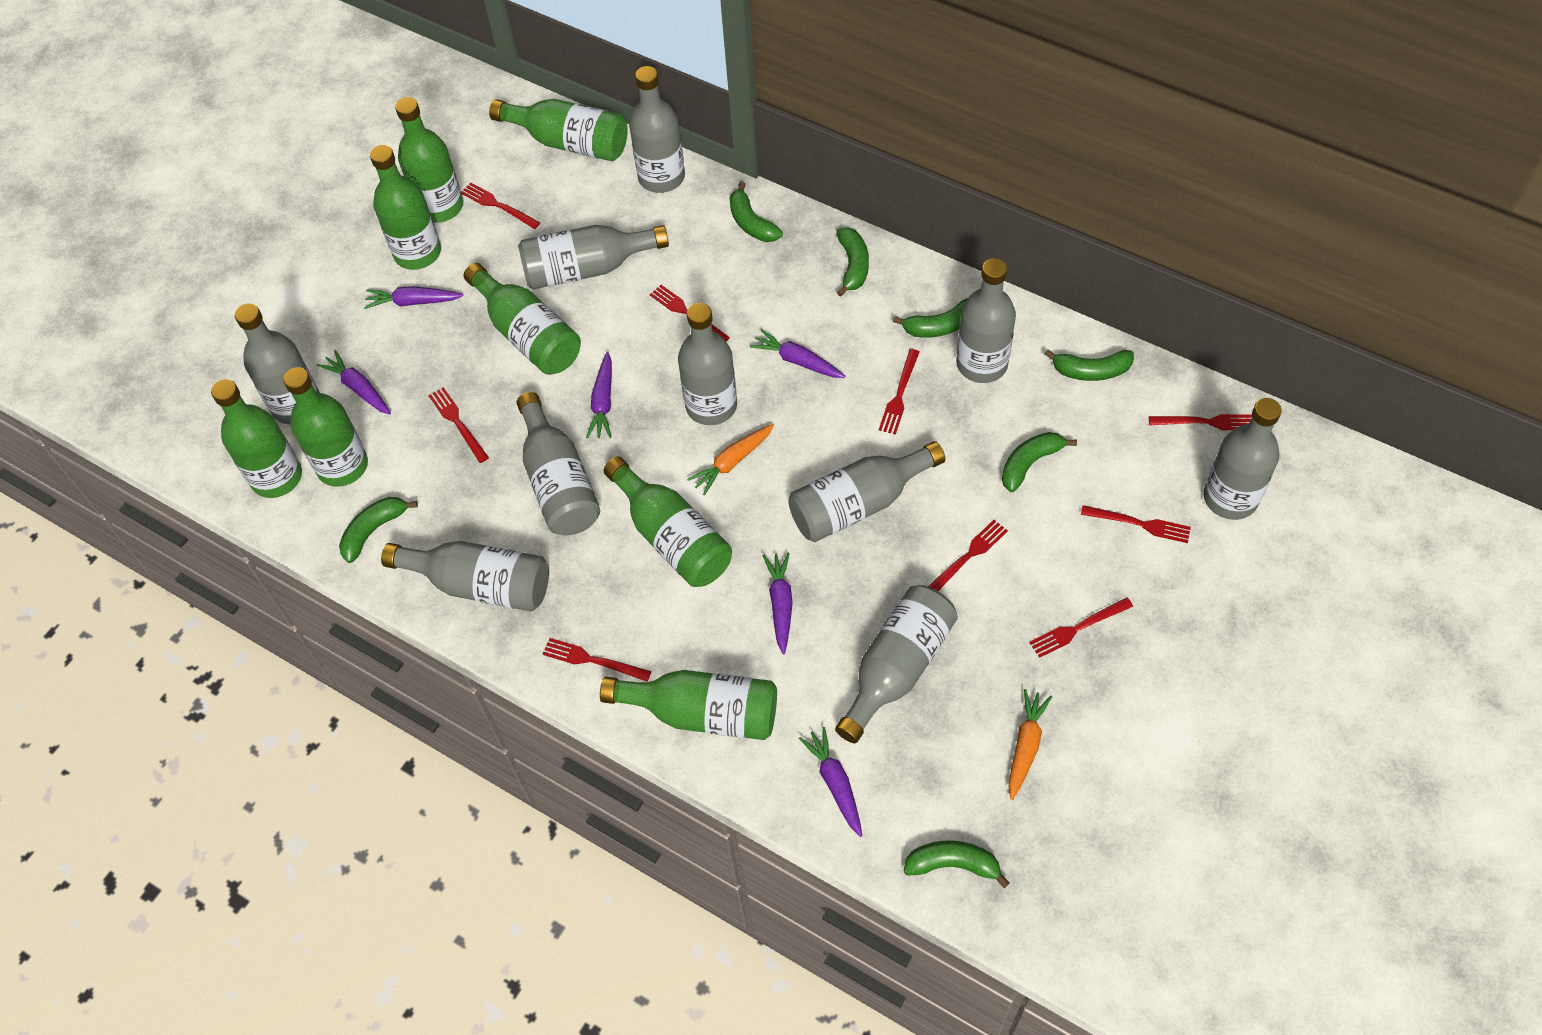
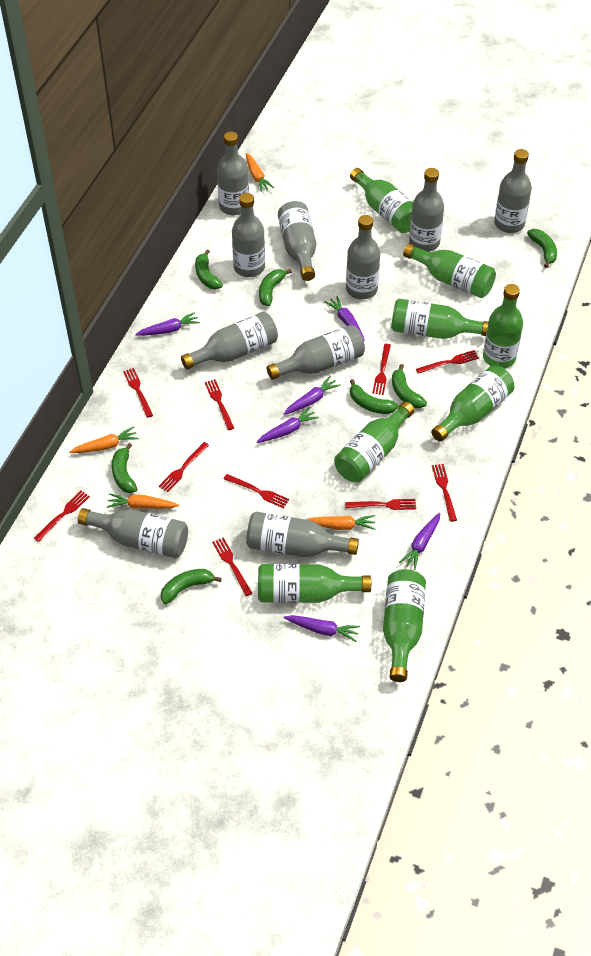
orange carrot: 2 -> 4
red fork: 9 -> 10

